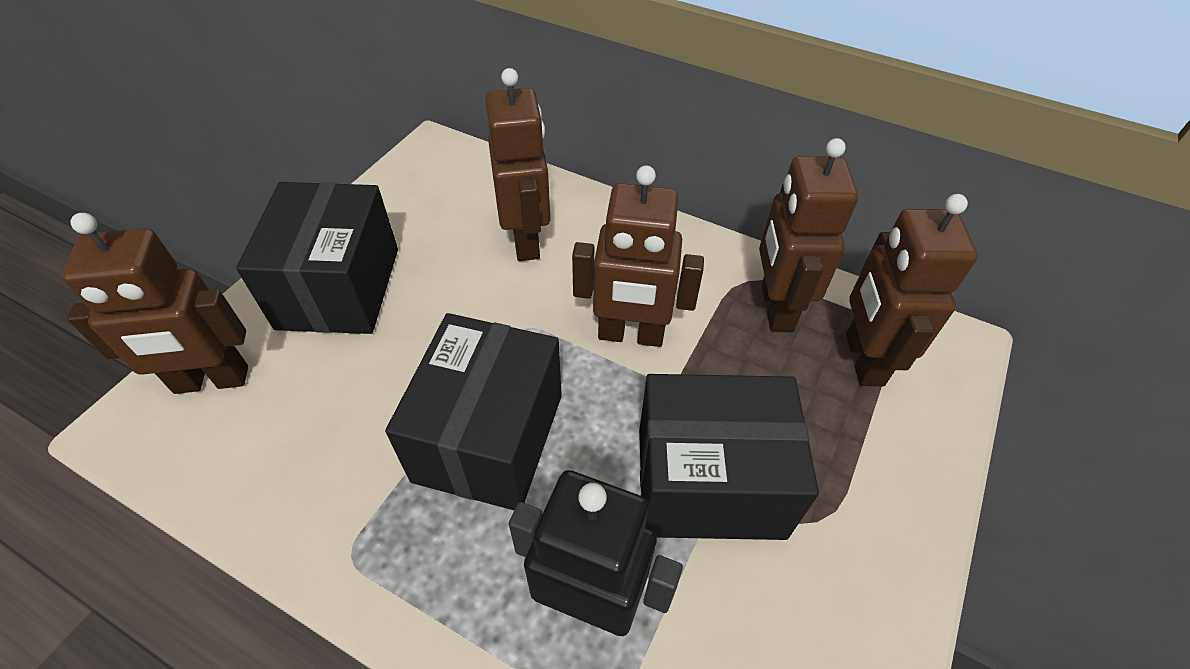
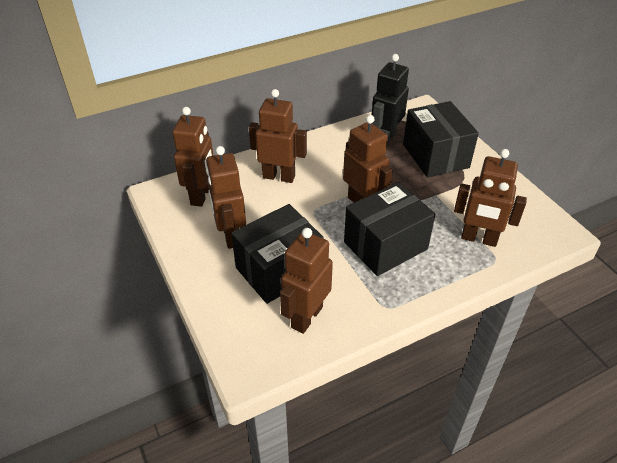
brown robot: 5 -> 6

